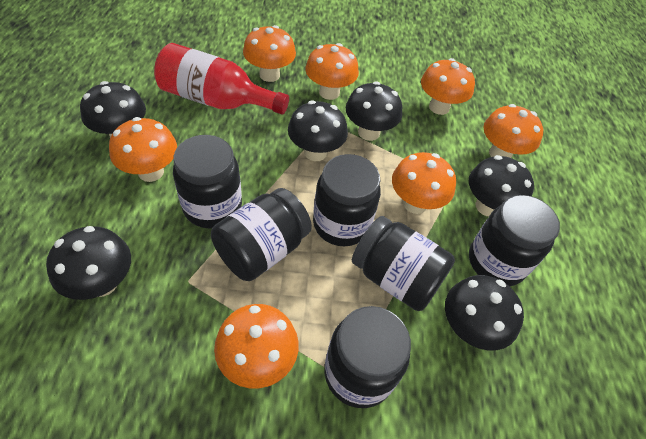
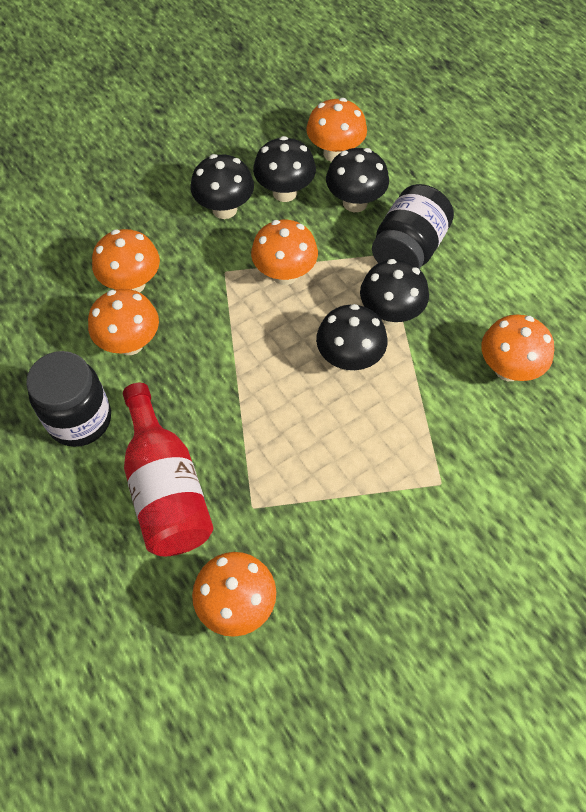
black jar: 6 -> 2
black mushroom: 6 -> 5
orange mushroom: 7 -> 6

